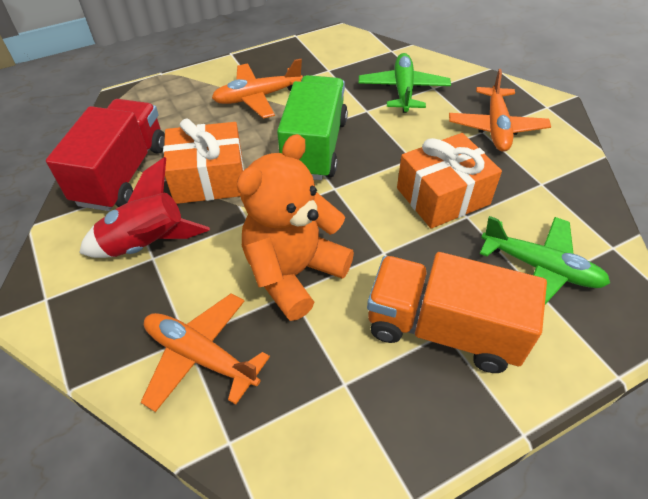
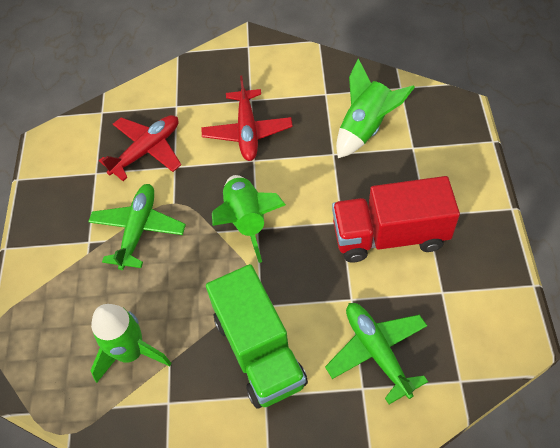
green rocket: 0 -> 3
orange gift: 2 -> 0
orange plane: 3 -> 0
orange teddy bear: 1 -> 0
orange truck: 1 -> 0
red plane: 0 -> 2
red rocket: 1 -> 0

